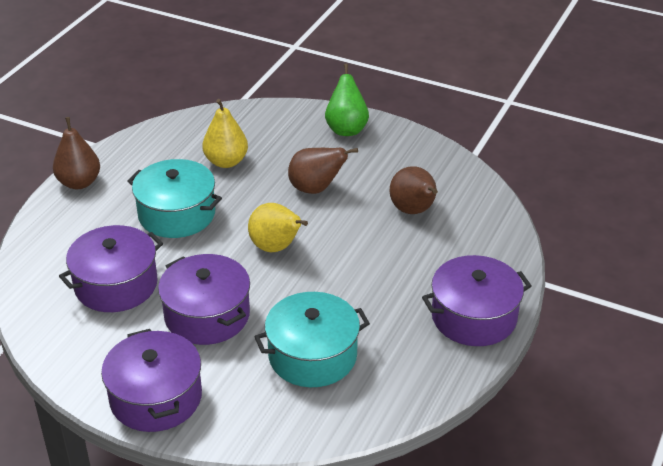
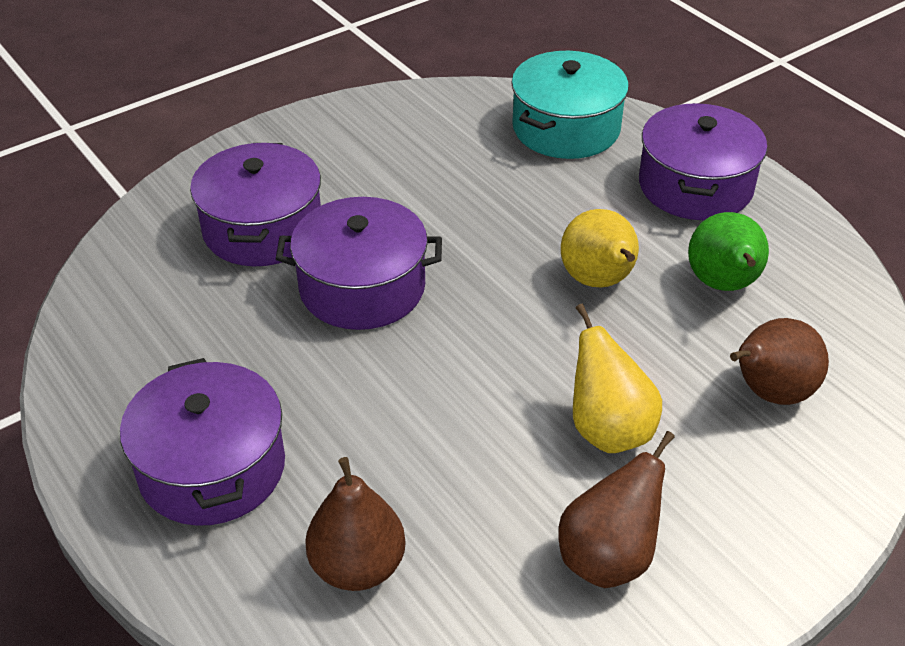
turquoise pot: 2 -> 1

